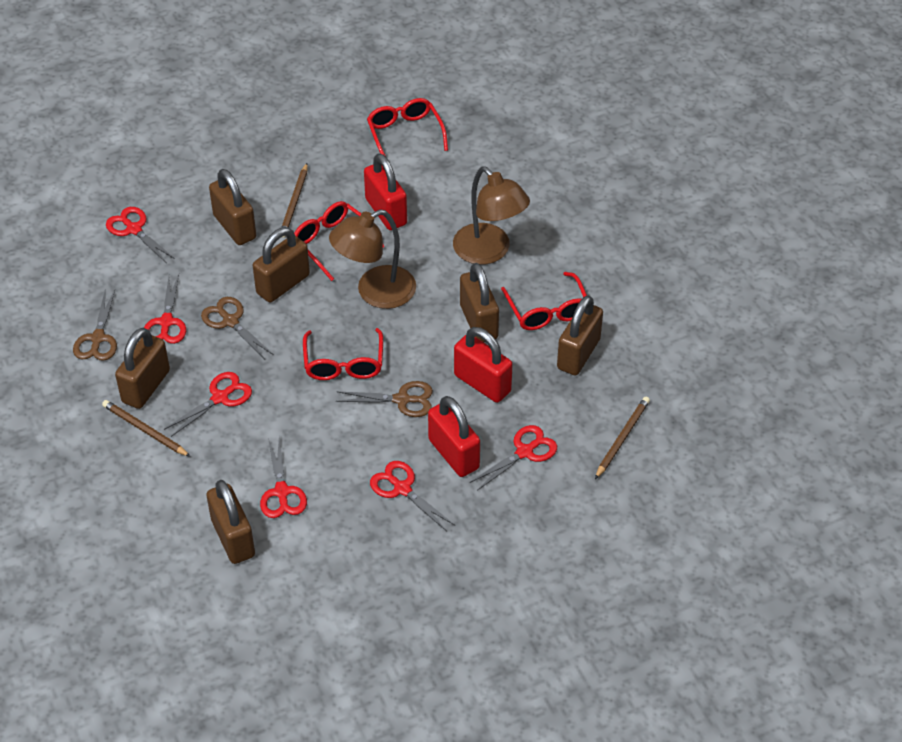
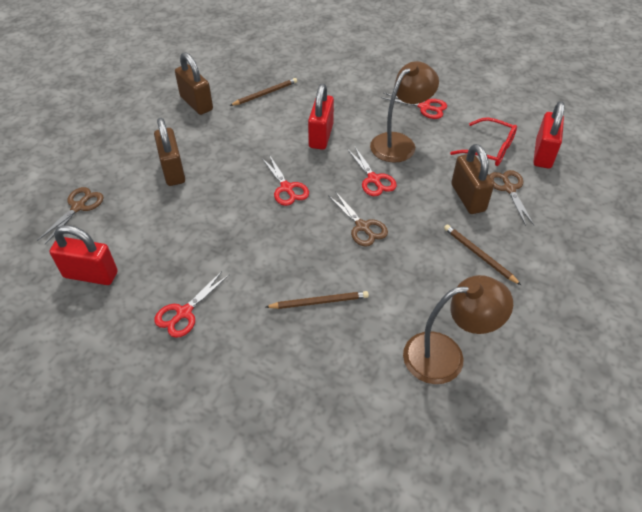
brown padlock: 6 -> 3
red glasses: 4 -> 1
red scissors: 6 -> 4

